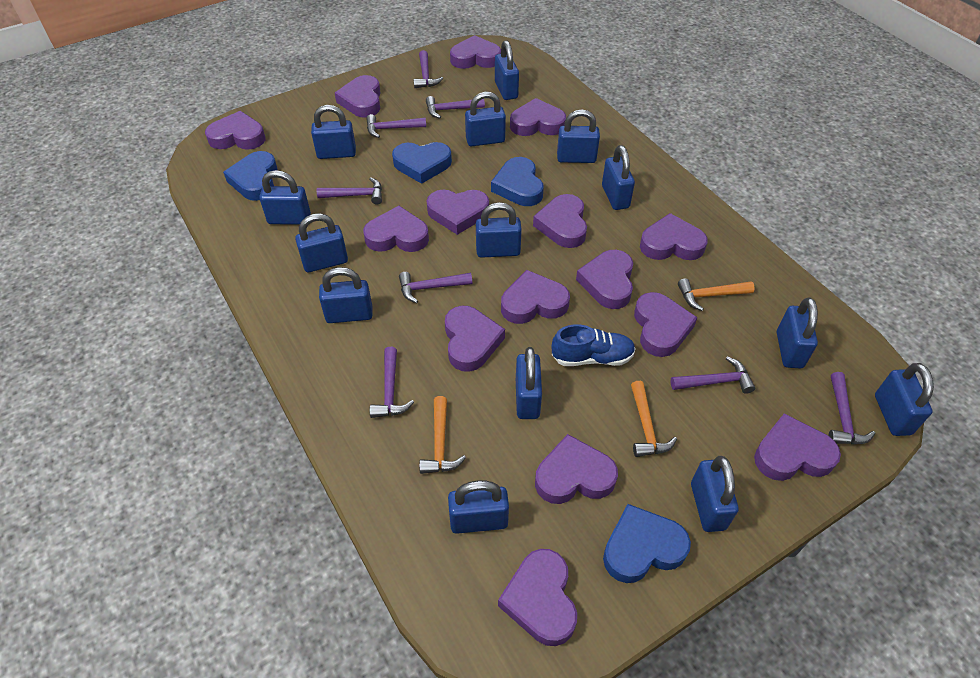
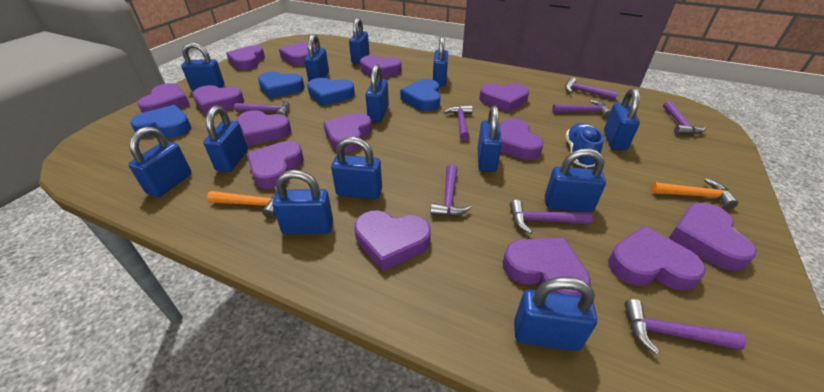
blue padlock: 14 -> 13
orange hammer: 3 -> 2
purple heart: 15 -> 14

